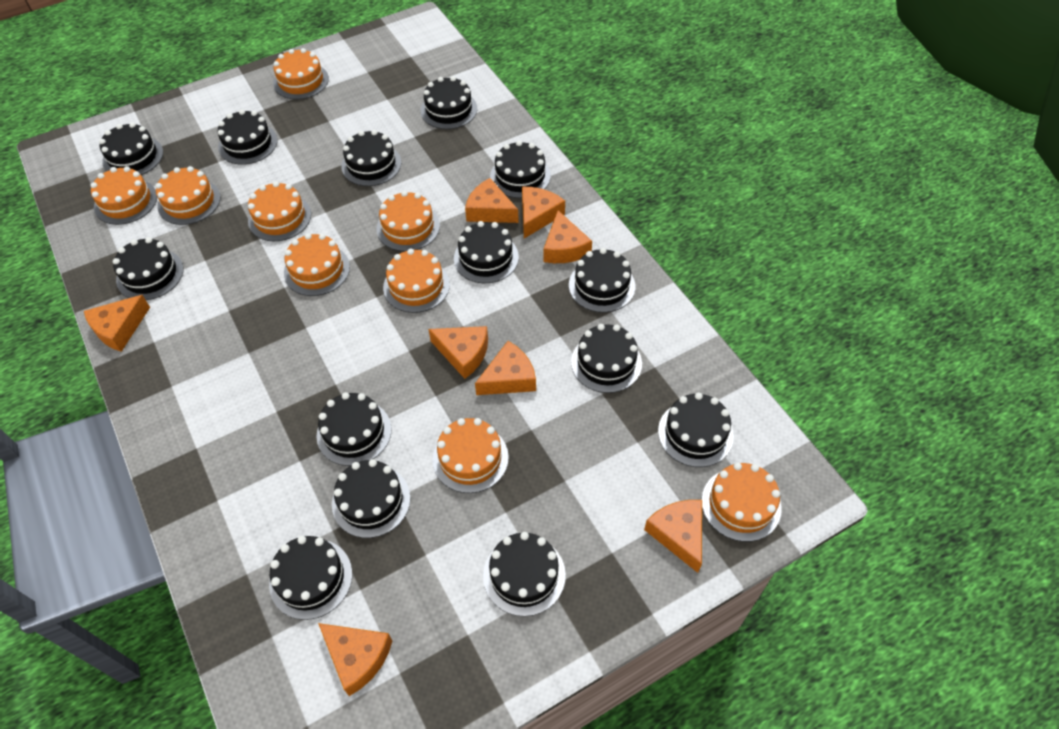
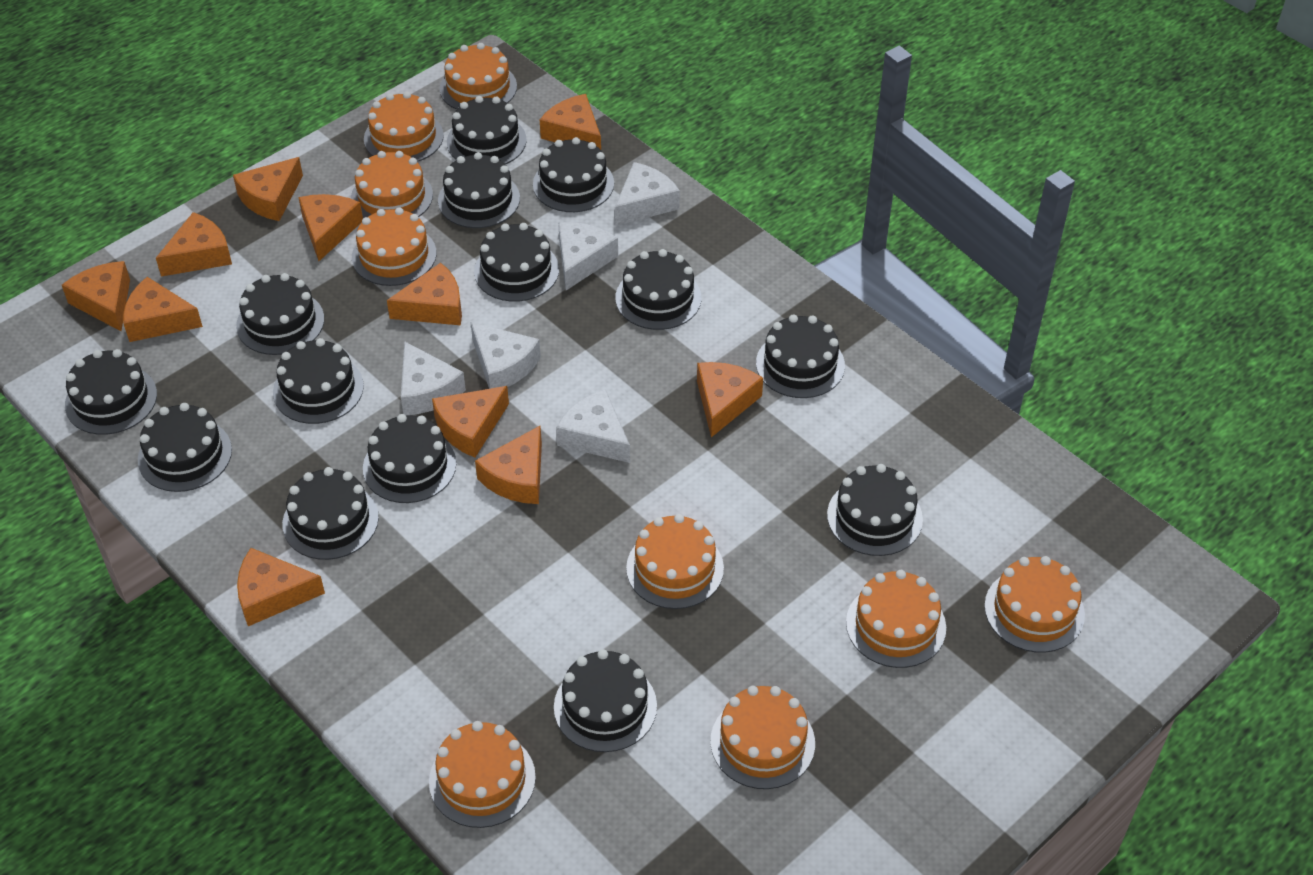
orange cheese: 8 -> 11
white cheese: 0 -> 5

